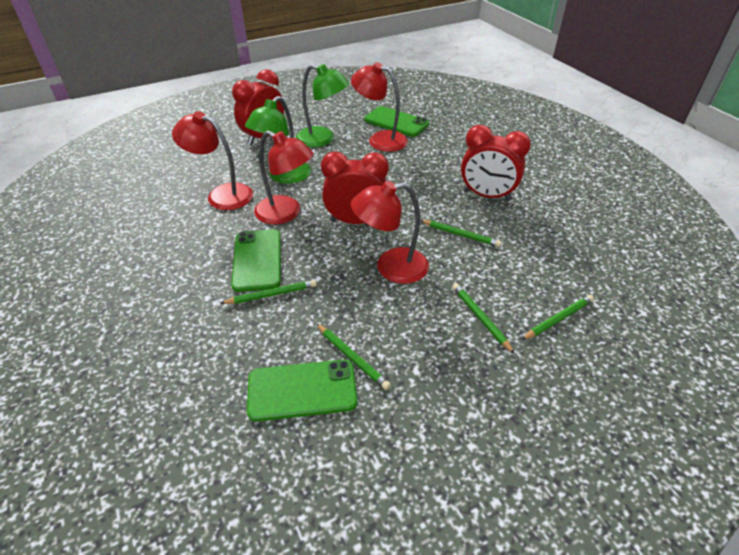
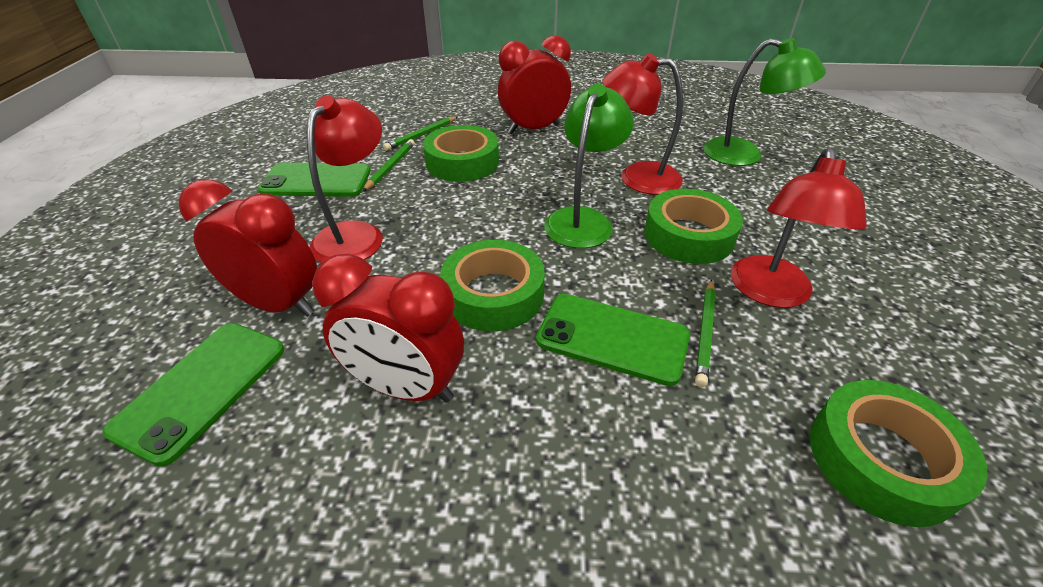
green pencil: 5 -> 3
green tape: 0 -> 4
red lamp: 4 -> 3

